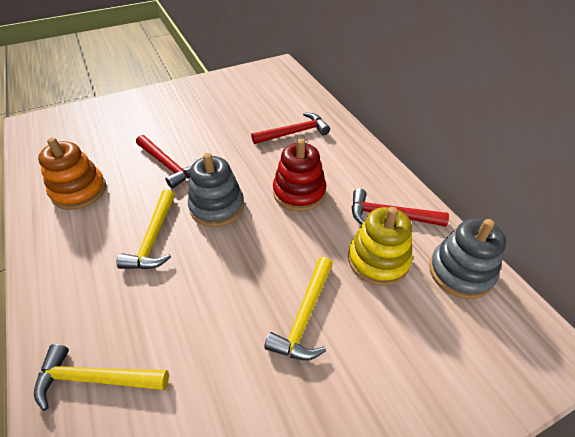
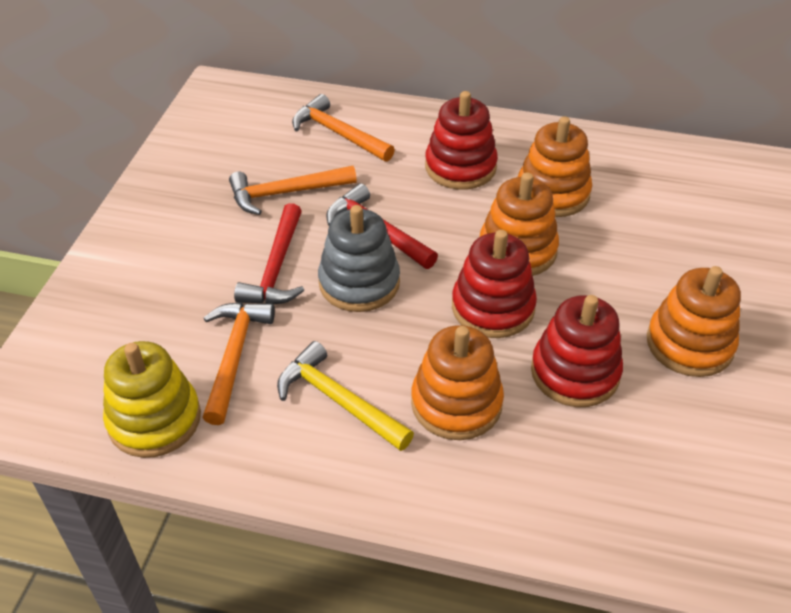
grey stacking toy: 2 -> 1
orange hammer: 0 -> 3
orange stacking toy: 1 -> 4
red hammer: 3 -> 2
red stacking toy: 1 -> 3
yellow hammer: 3 -> 1

